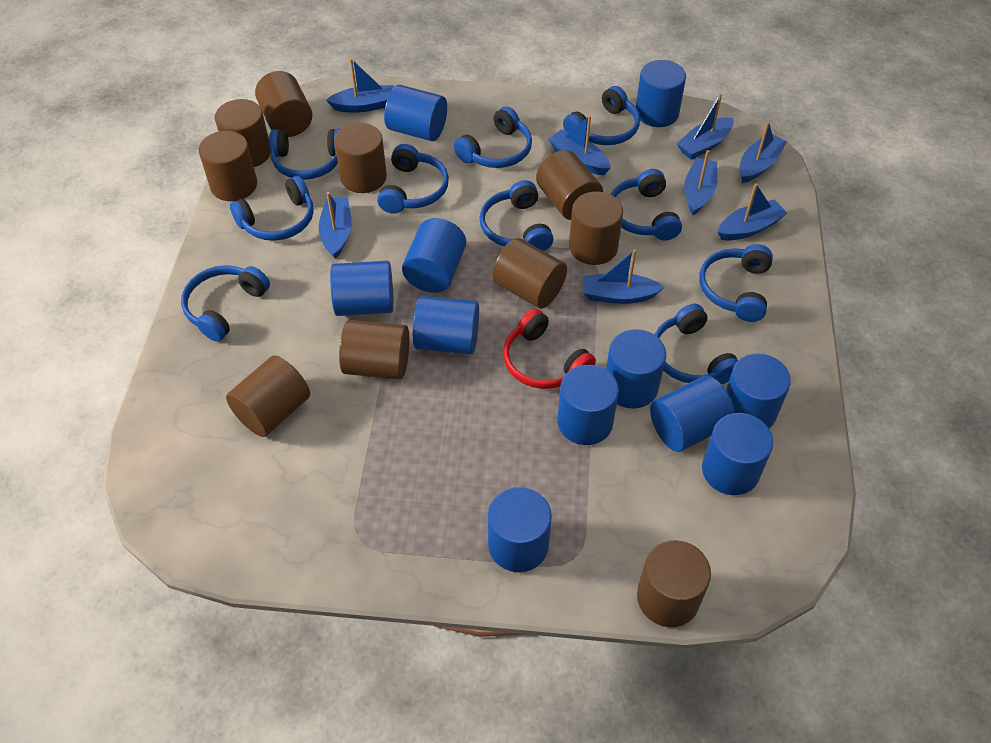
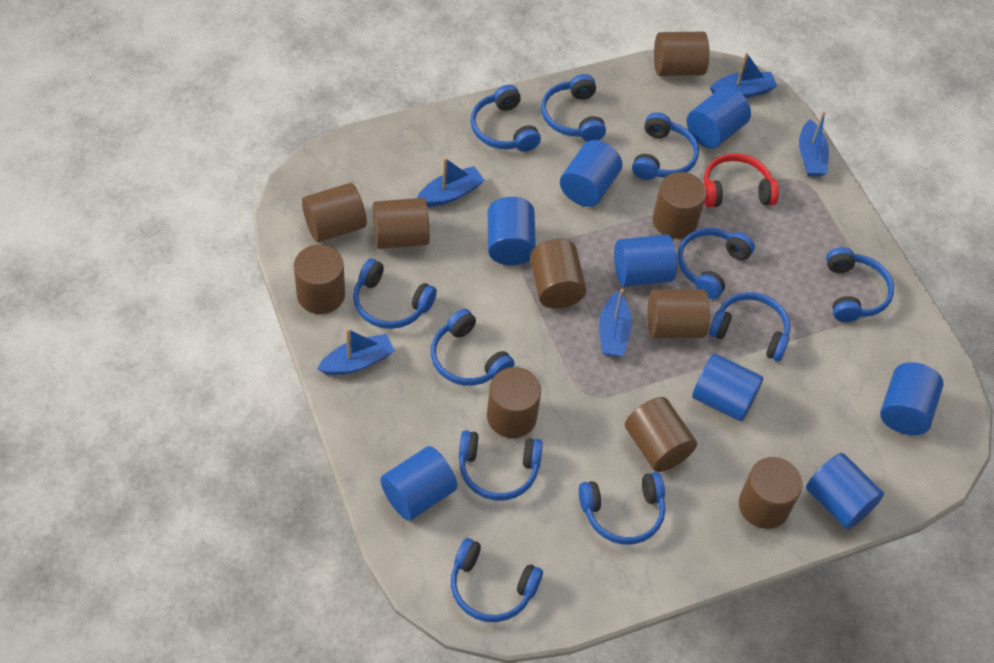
blue boat: 8 -> 5
blue cylinder: 11 -> 8
blue headphones: 10 -> 11

